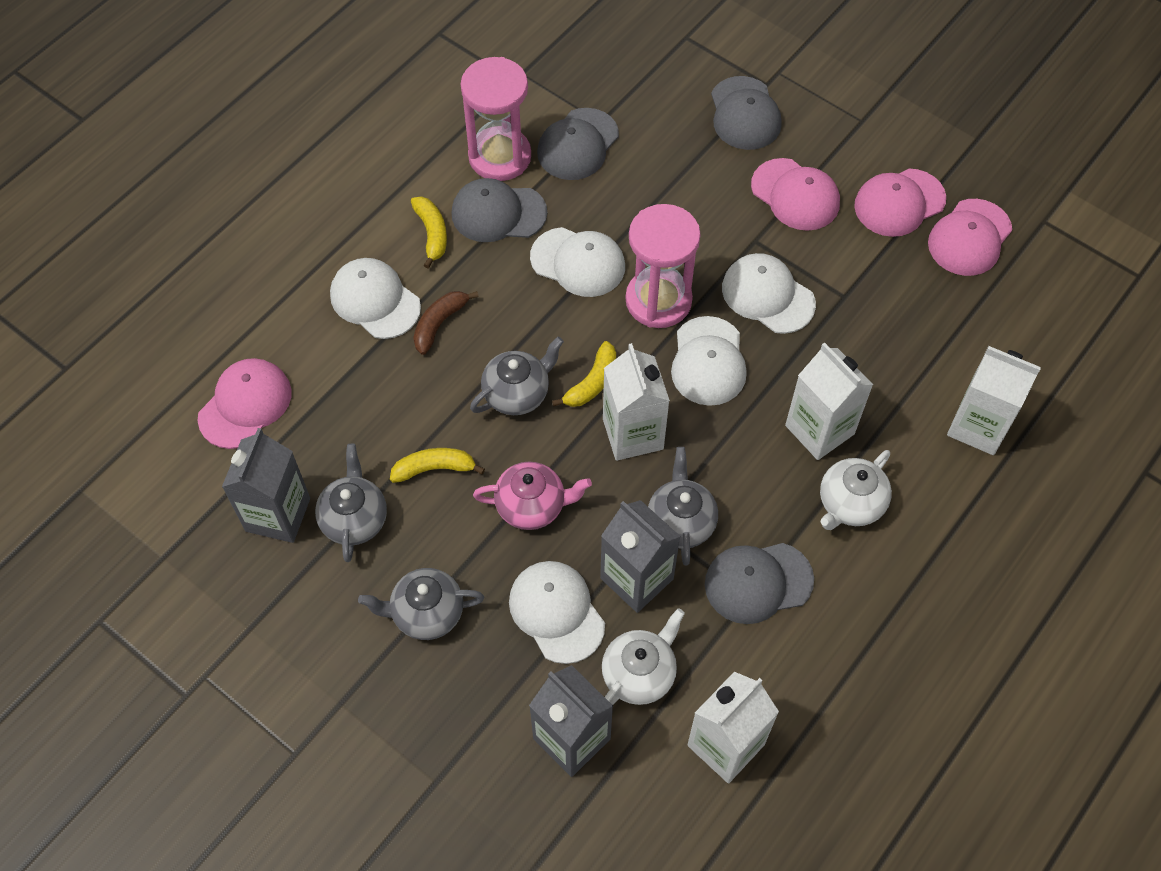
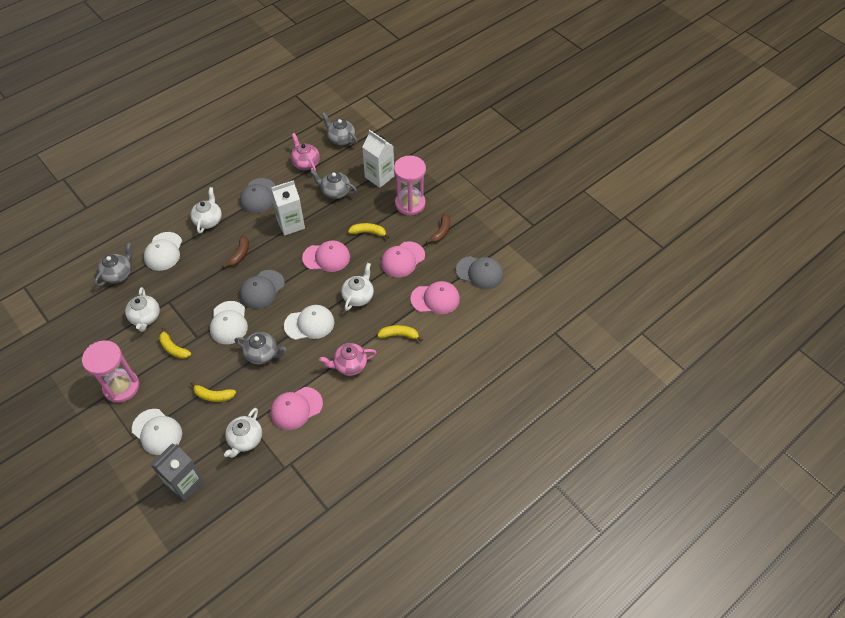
brown banana: 1 -> 2
grey cap: 4 -> 3
grey carton: 3 -> 1
pink teapot: 1 -> 2
white cap: 5 -> 4
white carton: 4 -> 2
white teapot: 2 -> 4
yellow banana: 3 -> 4

